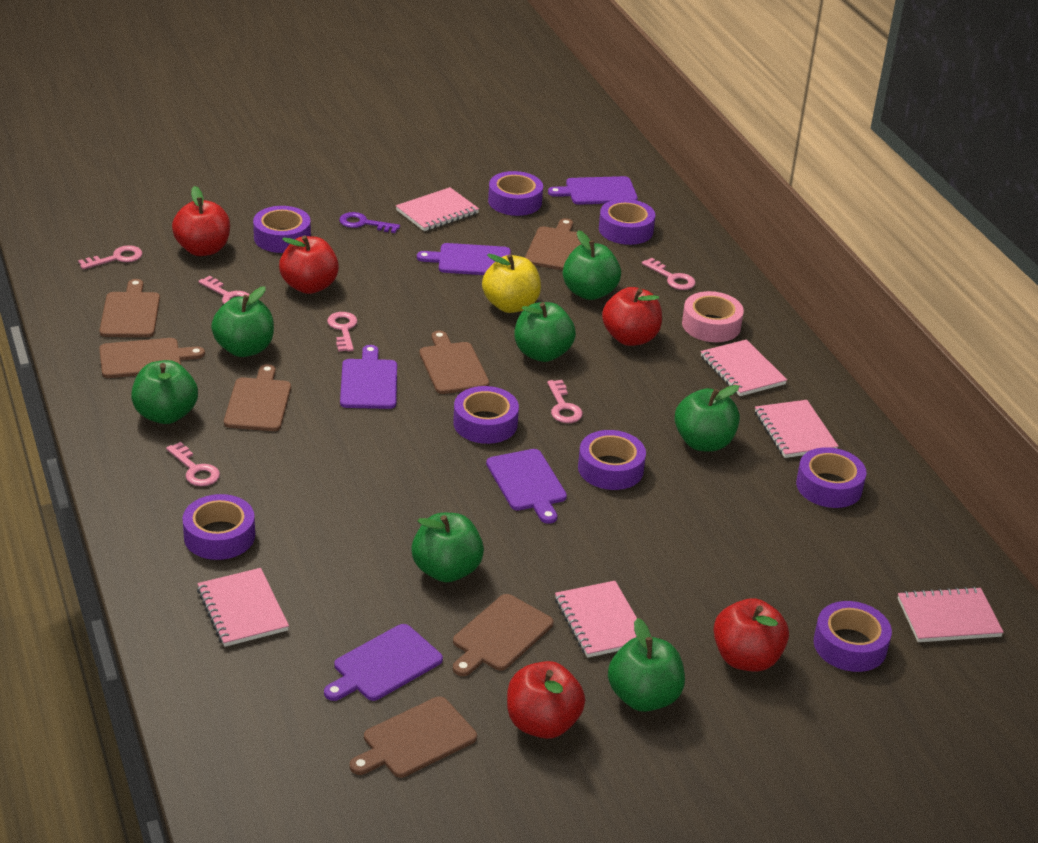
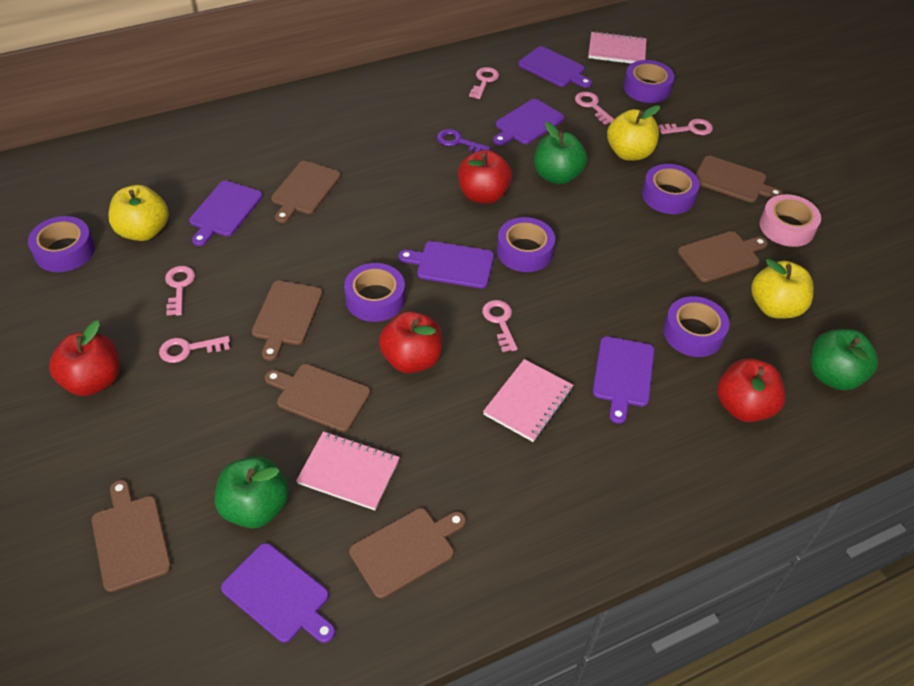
green apple: 7 -> 3
pink notebook: 6 -> 3
purple cutting board: 5 -> 6
purple tape: 8 -> 6
red apple: 5 -> 4
yellow apple: 1 -> 3

